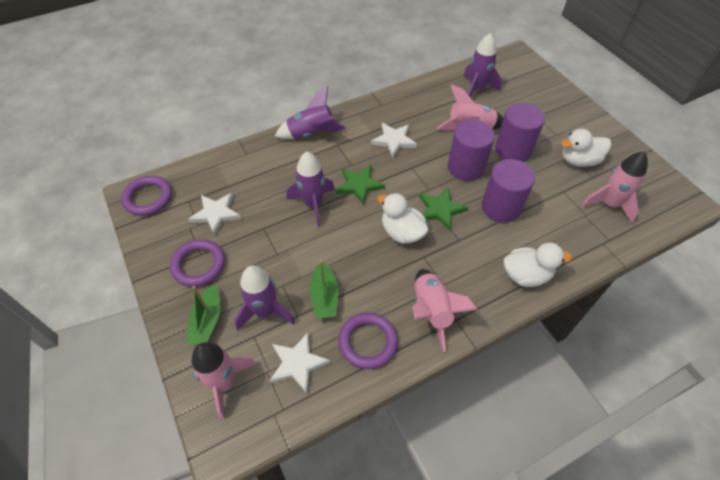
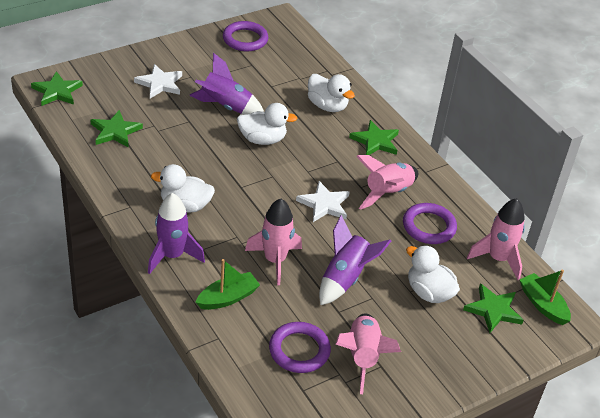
green star: 2 -> 4
purple cylinder: 3 -> 0
purple rocket: 4 -> 3
white duck: 3 -> 4
white star: 3 -> 2

